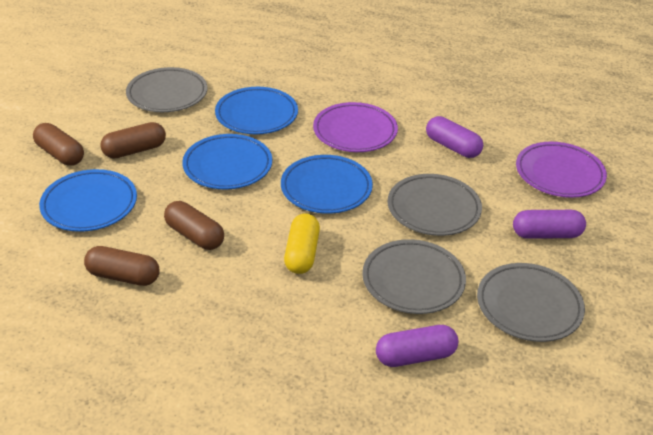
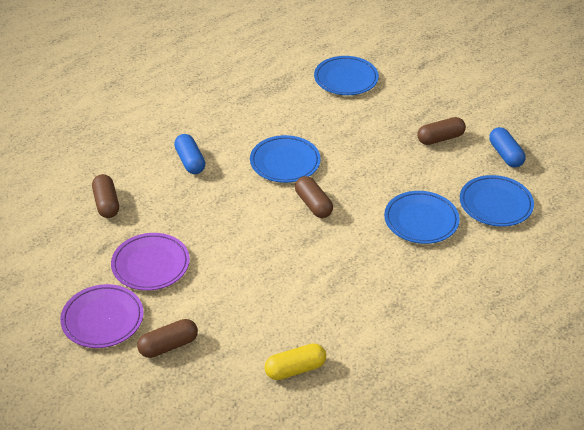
blue capsule: 0 -> 2
grey plate: 4 -> 0
purple capsule: 3 -> 0

